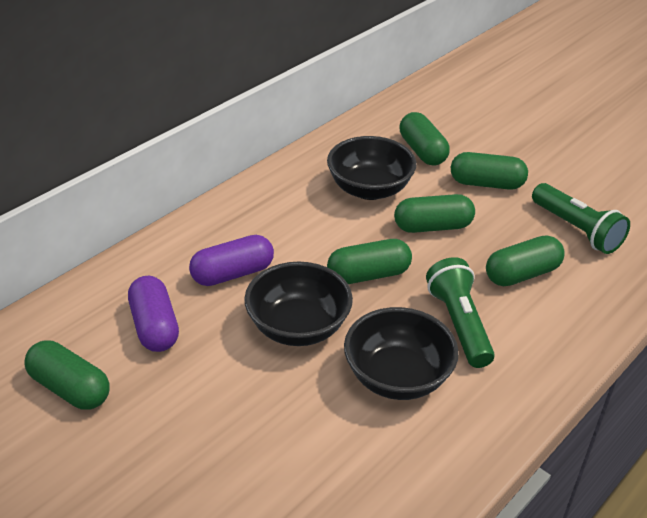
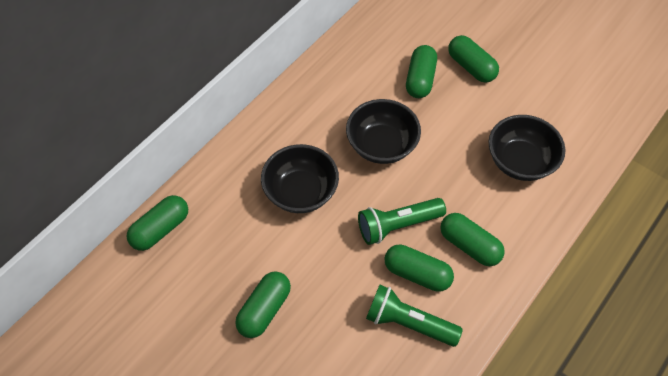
purple capsule: 2 -> 0

